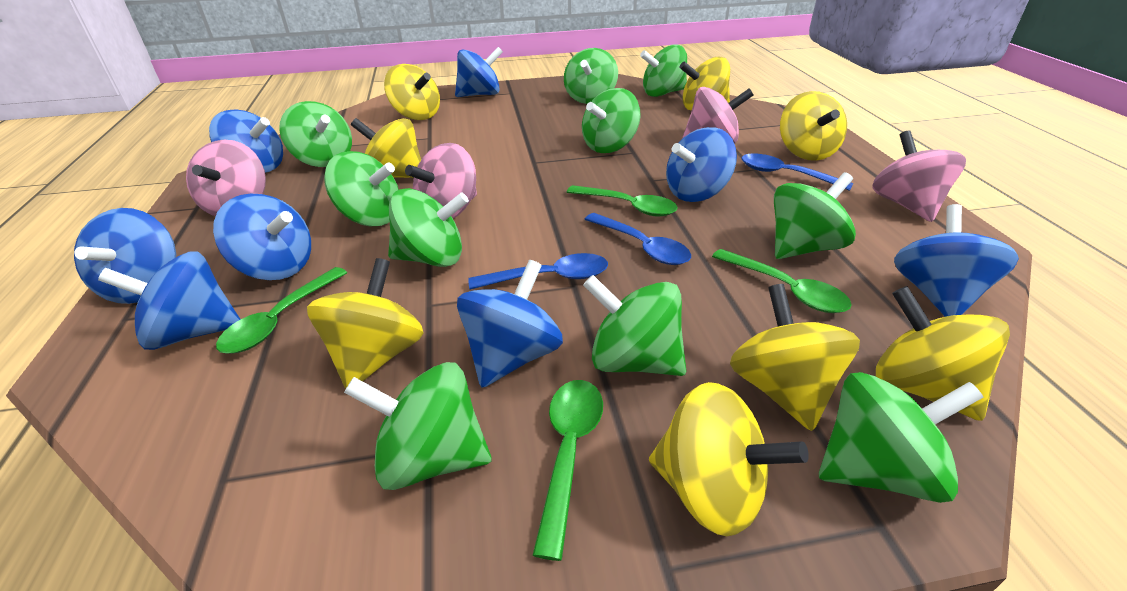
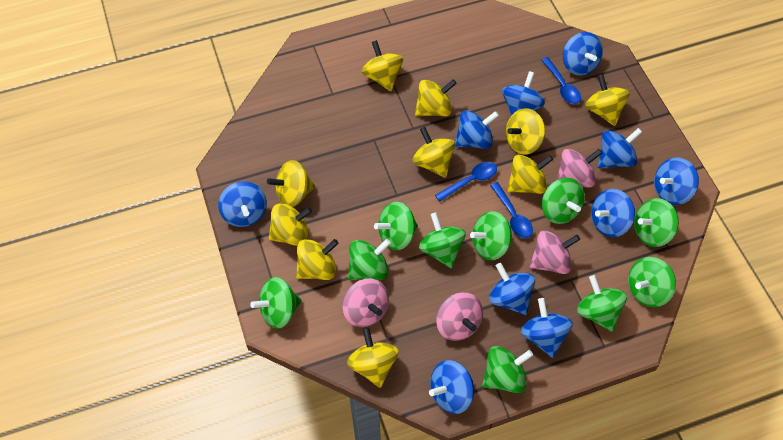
blue spinning top: 8 -> 10
green spoon: 4 -> 0
yellow spinning top: 8 -> 10

